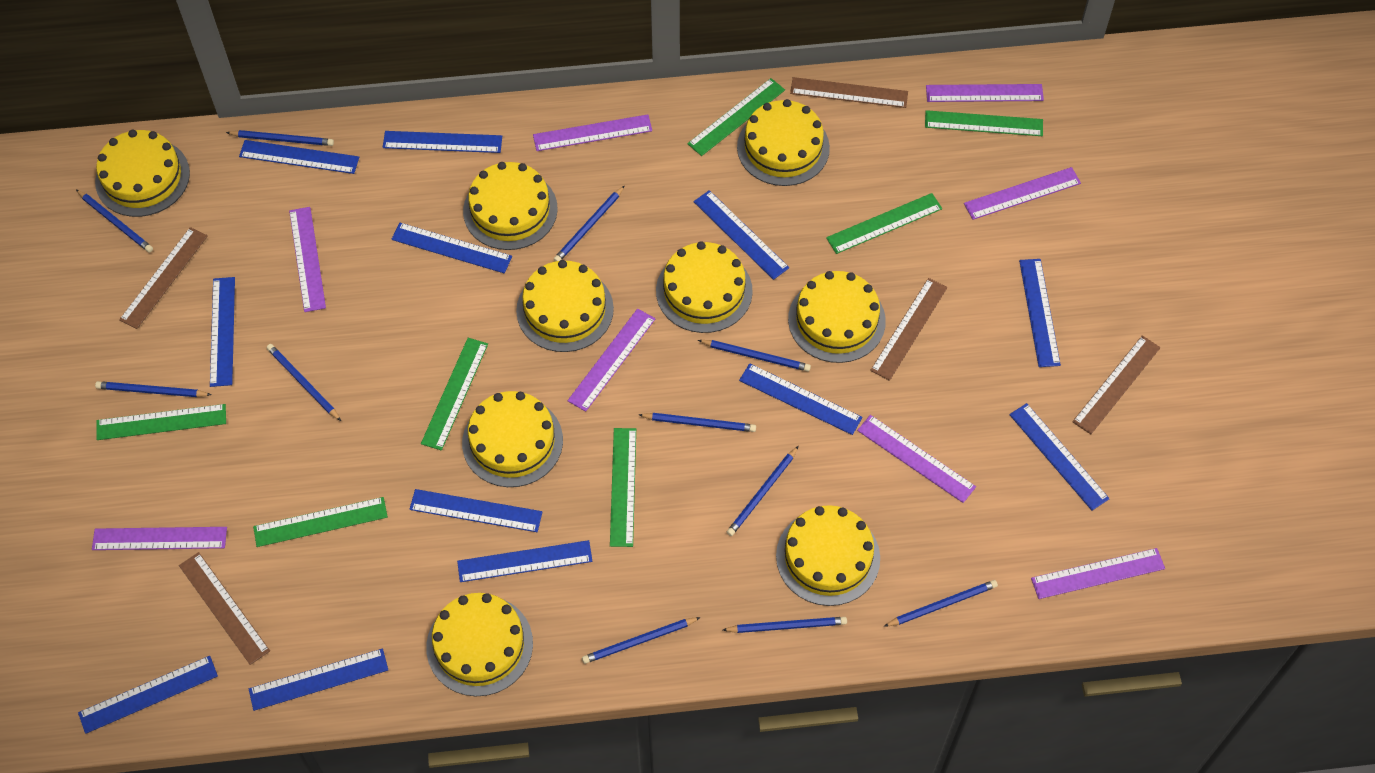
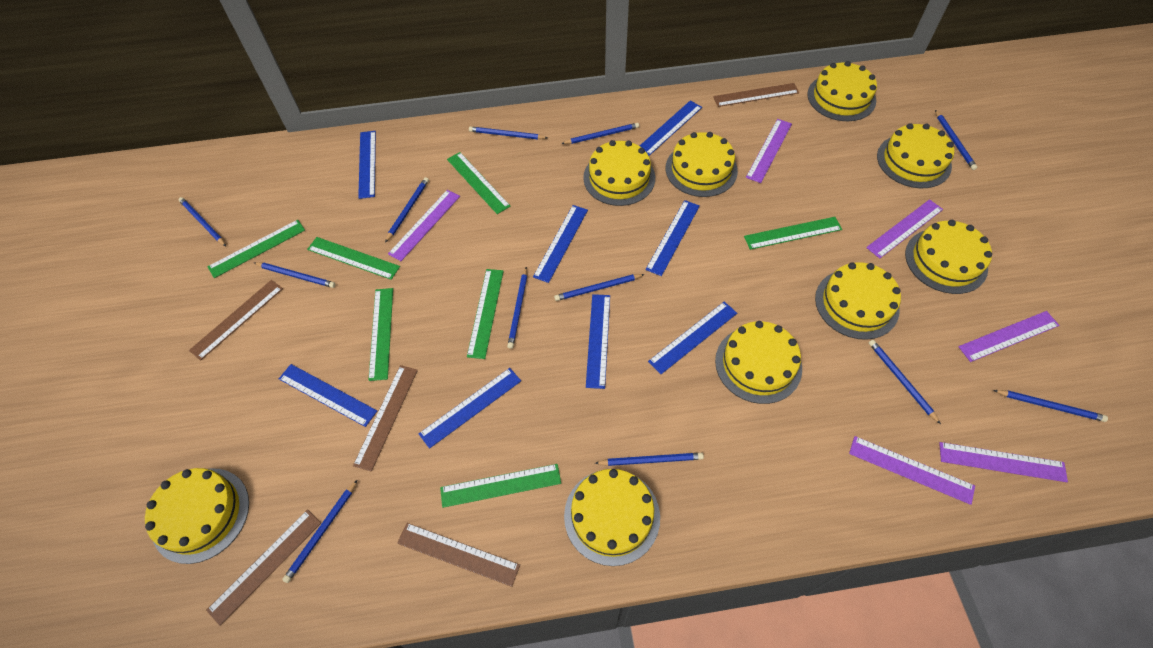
blue pencil: 11 -> 12
blue ruler: 12 -> 8
purple ruler: 8 -> 6

